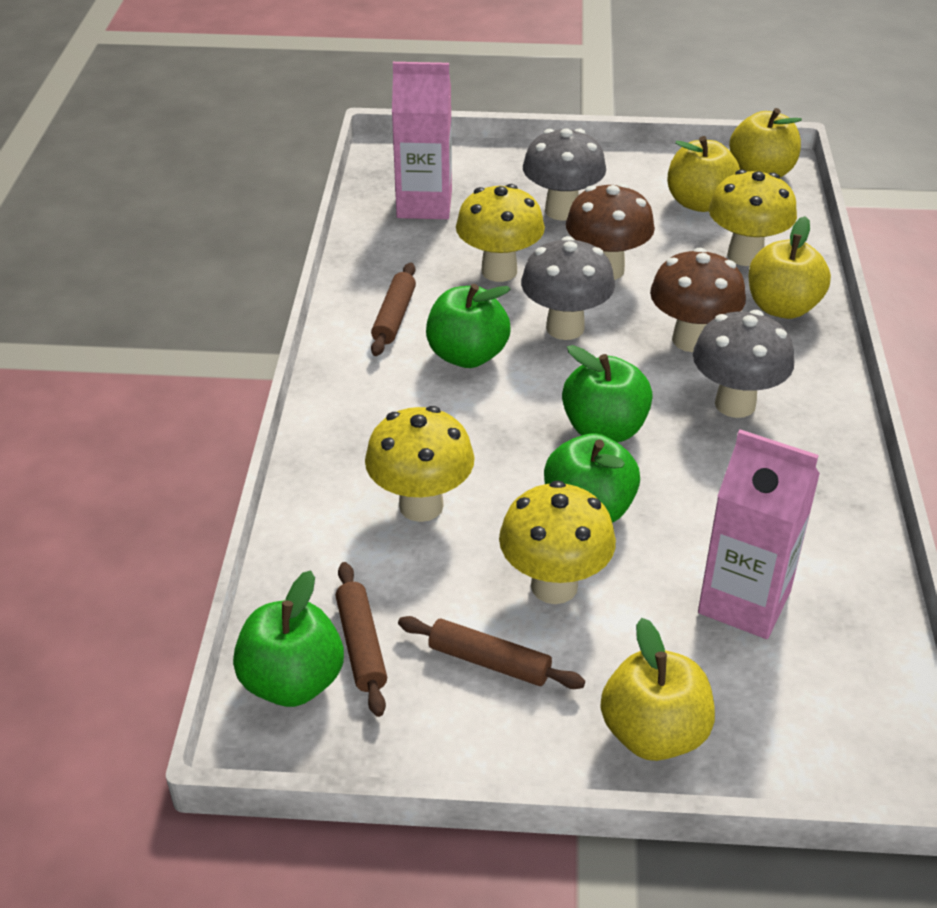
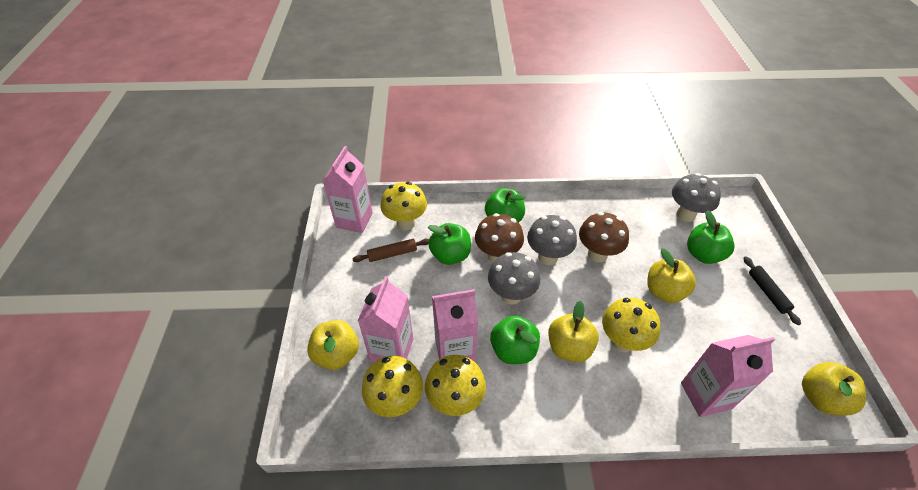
black rolling pin: 0 -> 1
brown rolling pin: 3 -> 1
pink carton: 2 -> 4

